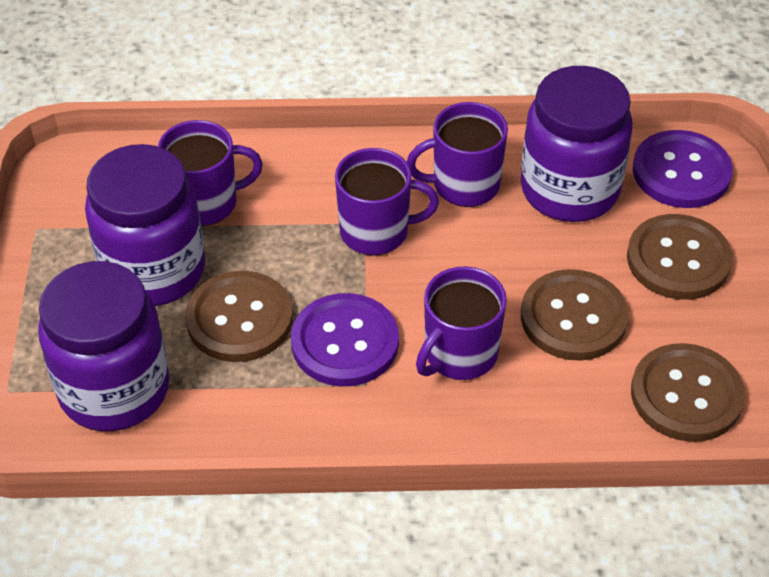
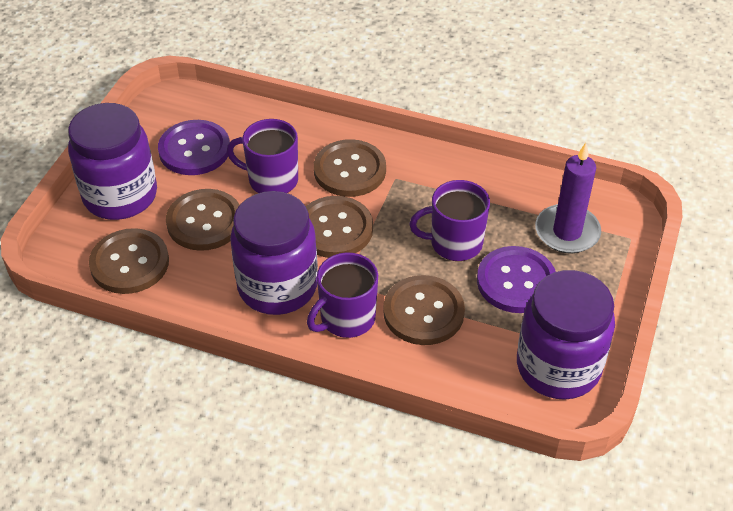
brown button: 4 -> 5
purple candle: 0 -> 1
purple mug: 4 -> 3

